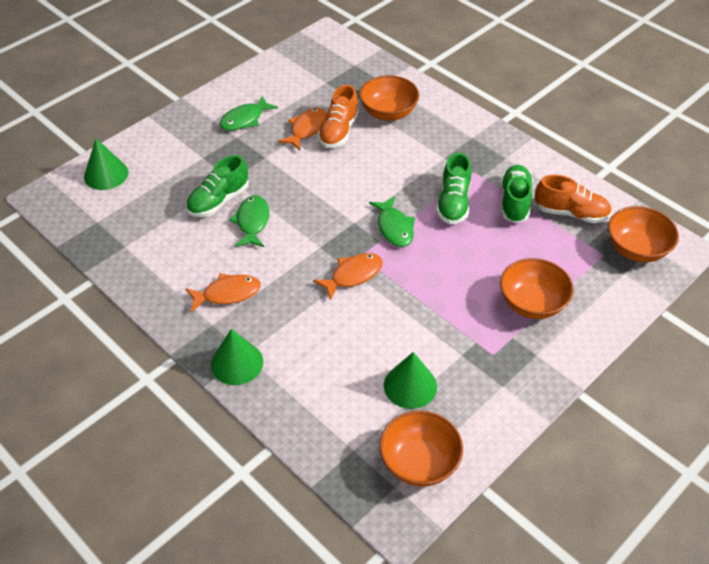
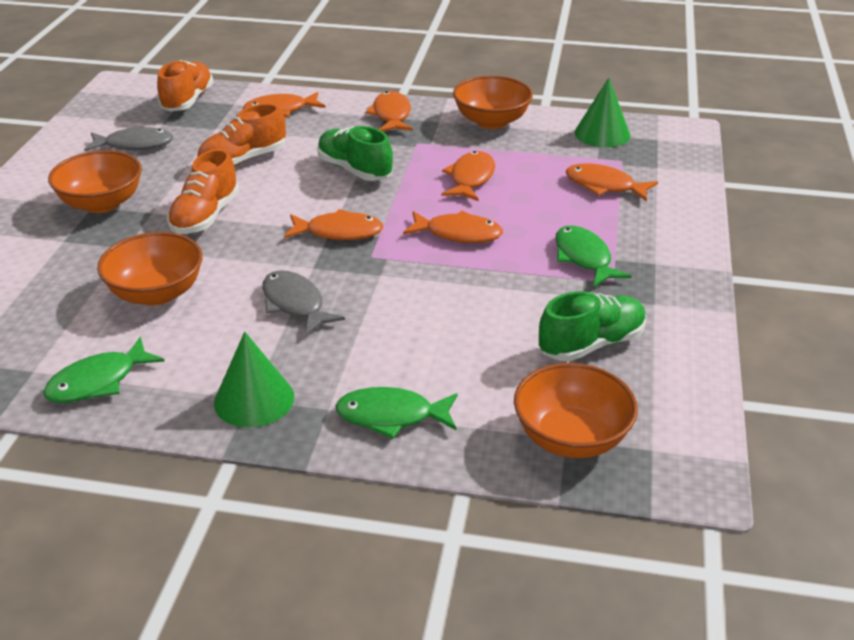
green cone: 3 -> 2
green shoe: 3 -> 2
grey fish: 0 -> 2
orange fish: 3 -> 6
orange shoe: 2 -> 3

